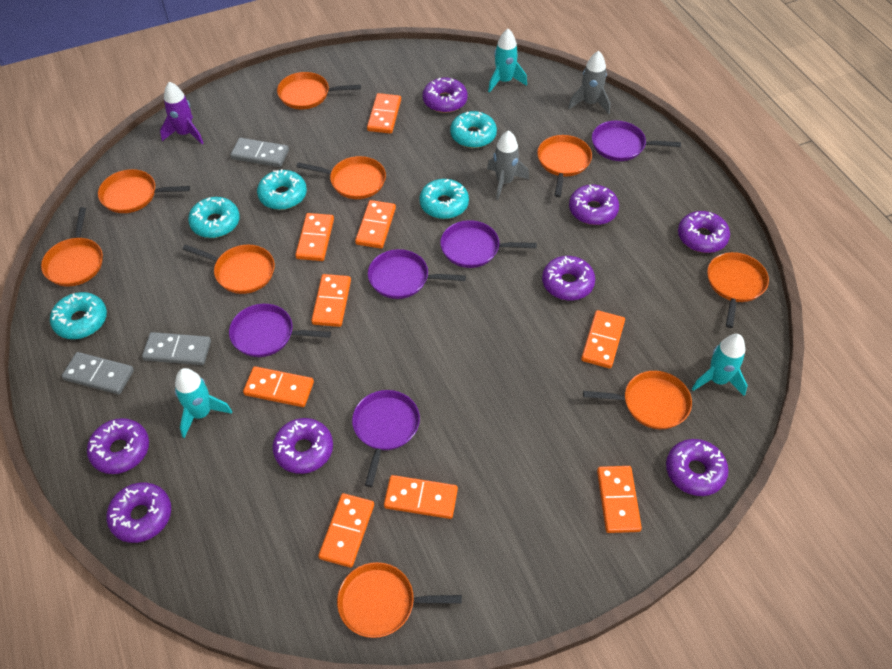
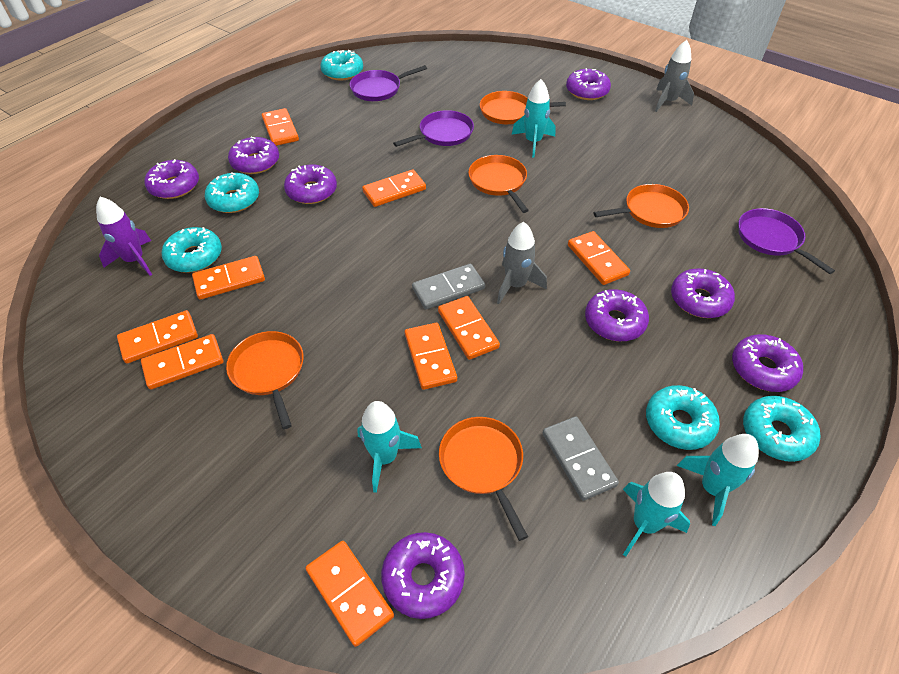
grey domino: 3 -> 2
orange pan: 9 -> 5
purple pan: 5 -> 3
turquoise rocket: 3 -> 4

